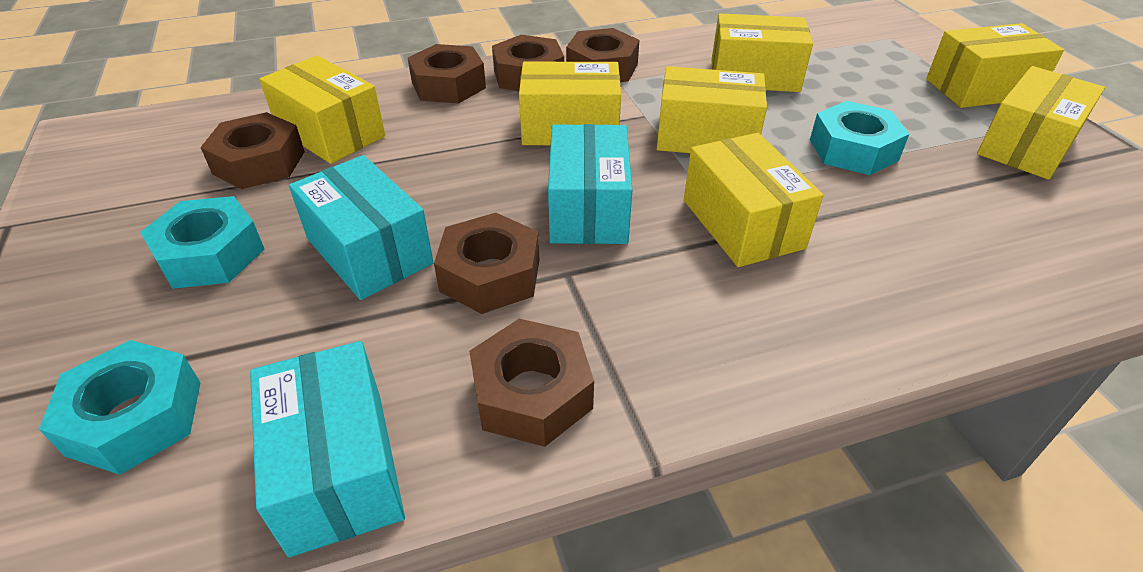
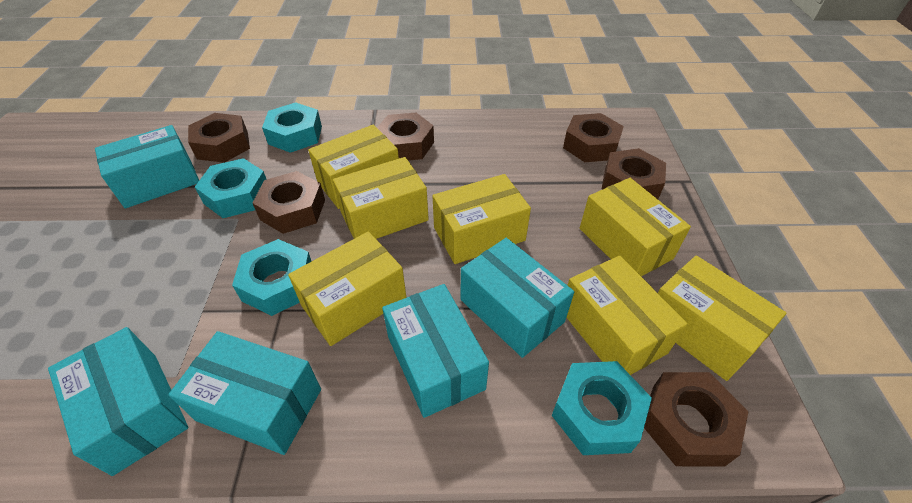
turquoise box: 3 -> 5
turquoise nut: 3 -> 4

